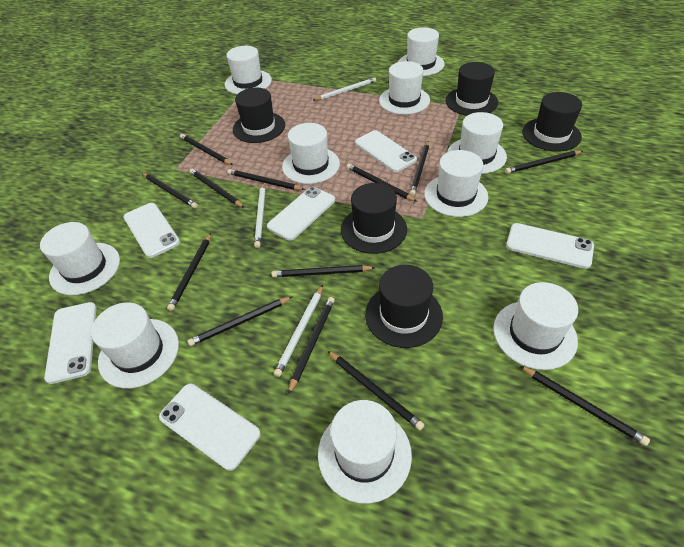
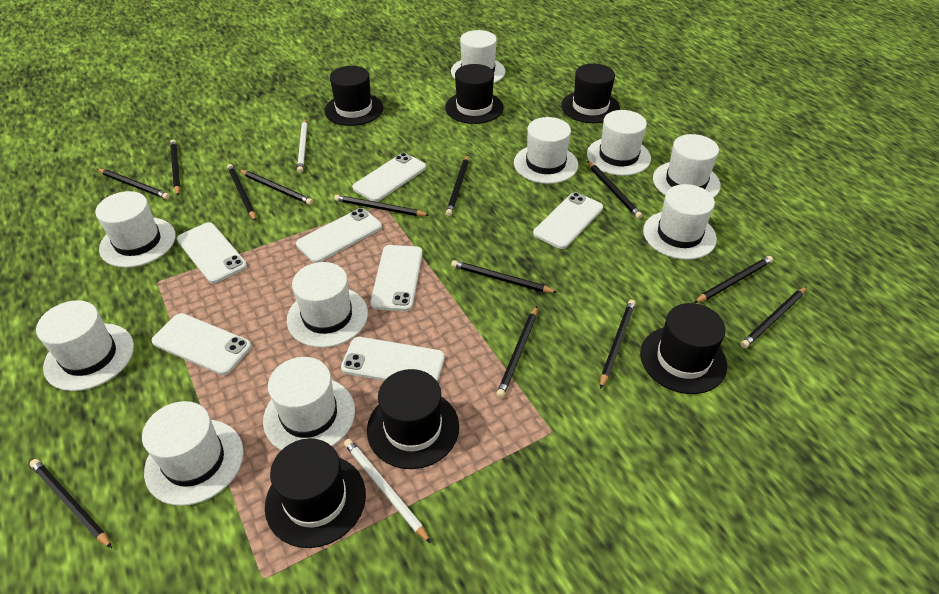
black hat: 5 -> 6
white pencil: 3 -> 2
white phone: 6 -> 7

